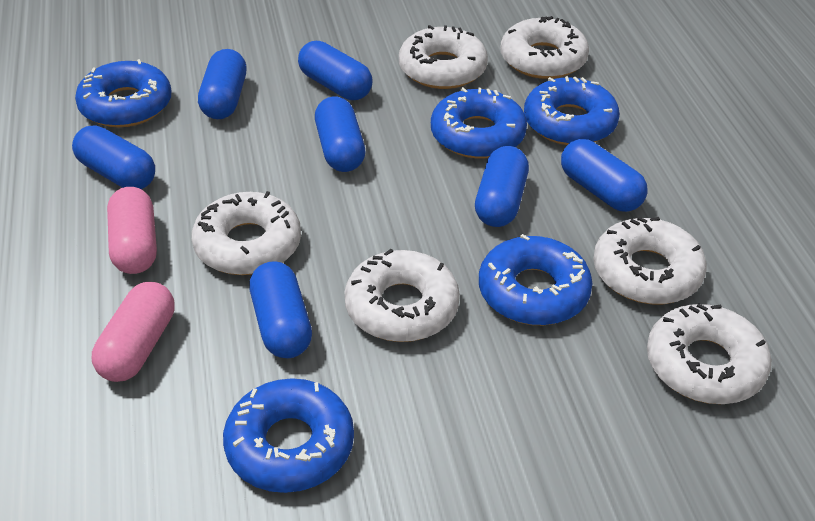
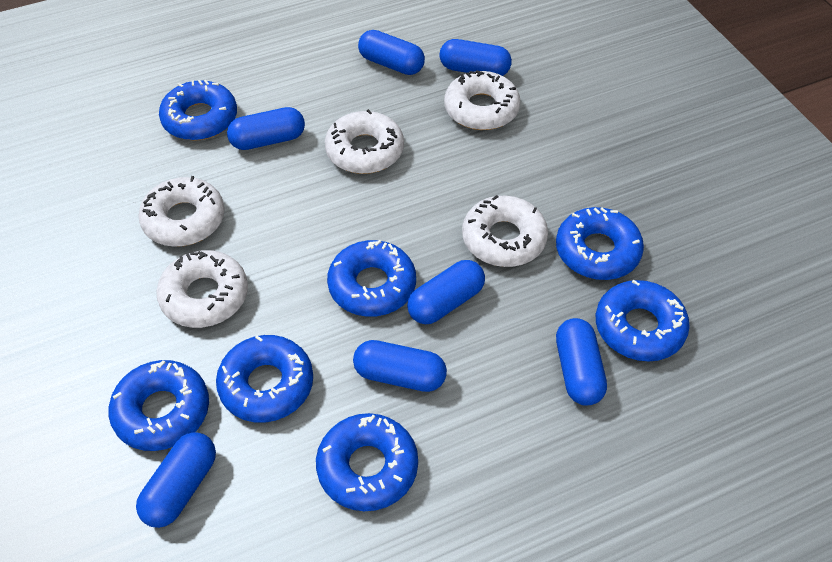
blue donut: 5 -> 7
pink capsule: 2 -> 0
white donut: 6 -> 5

